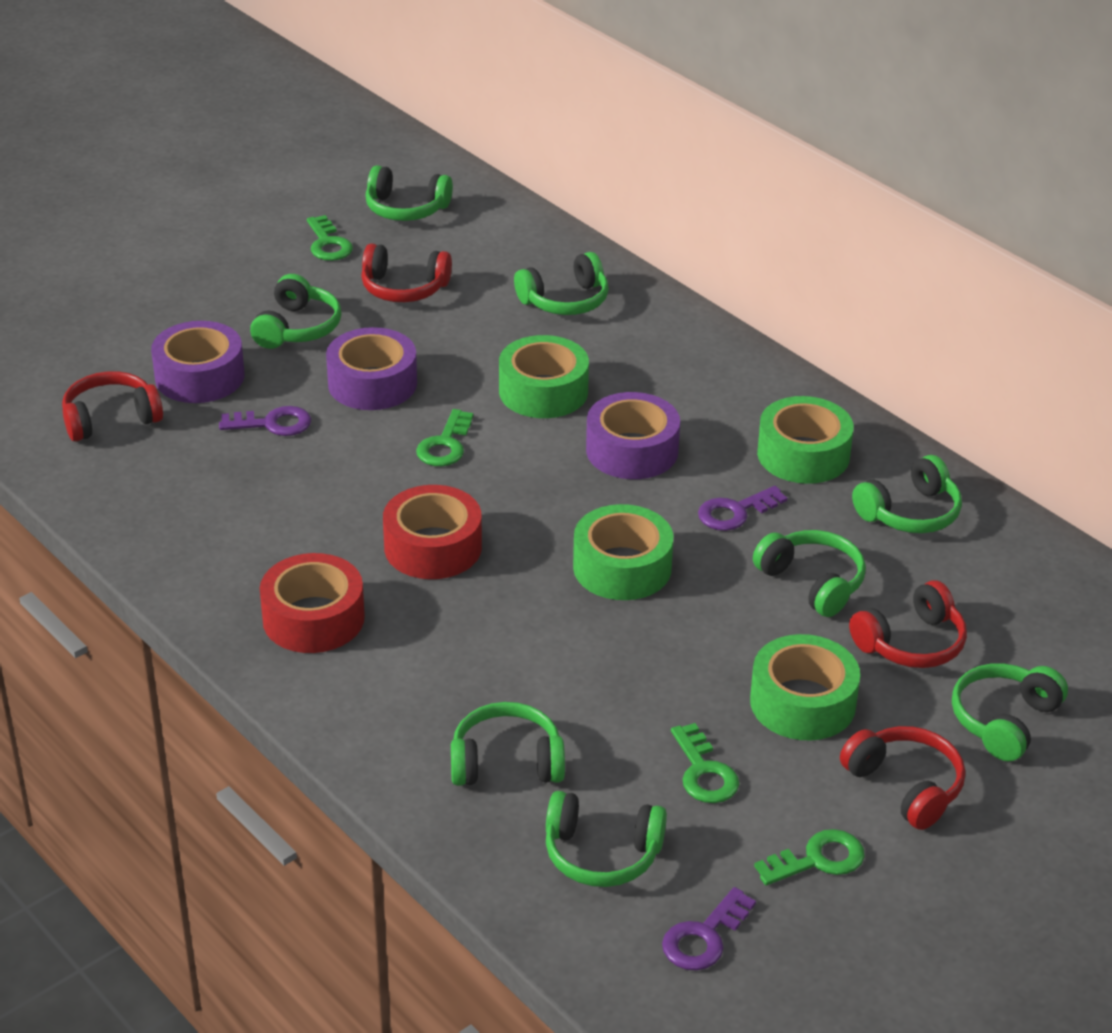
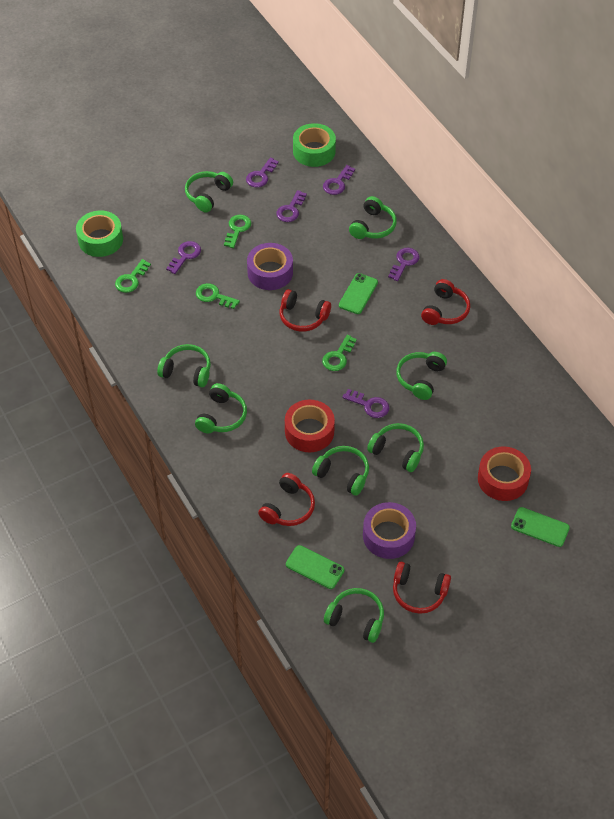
green phone: 0 -> 3
green tape: 4 -> 2
purple key: 3 -> 6
purple tape: 3 -> 2

